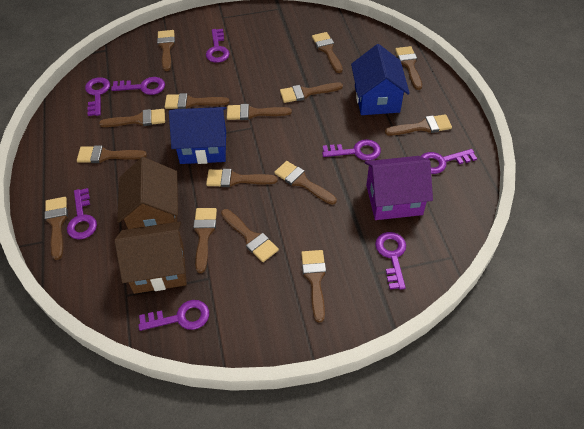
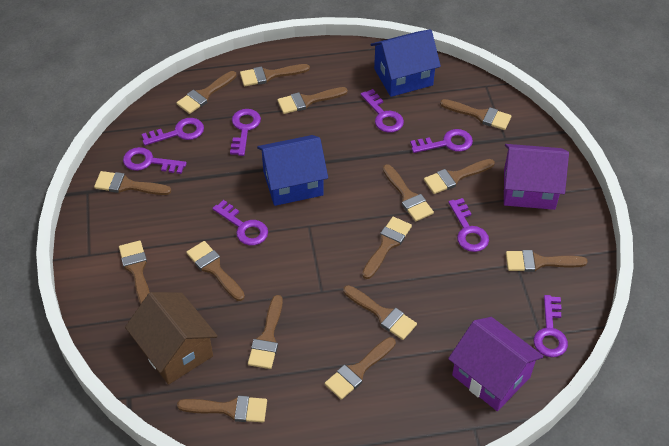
brown house: 2 -> 1
purple house: 1 -> 2

